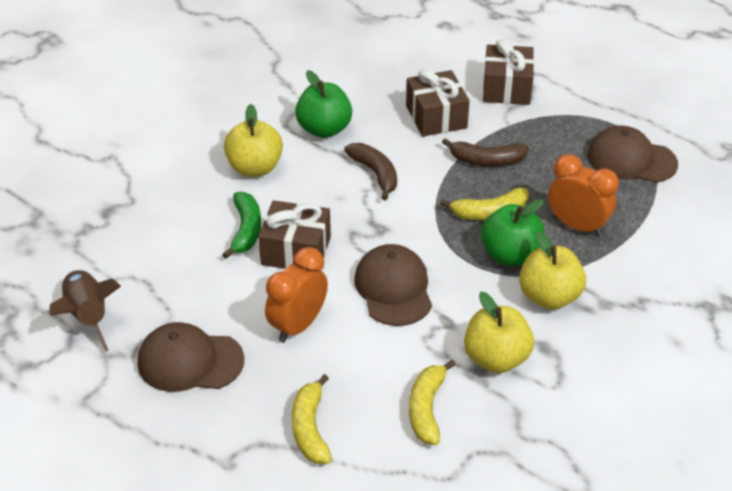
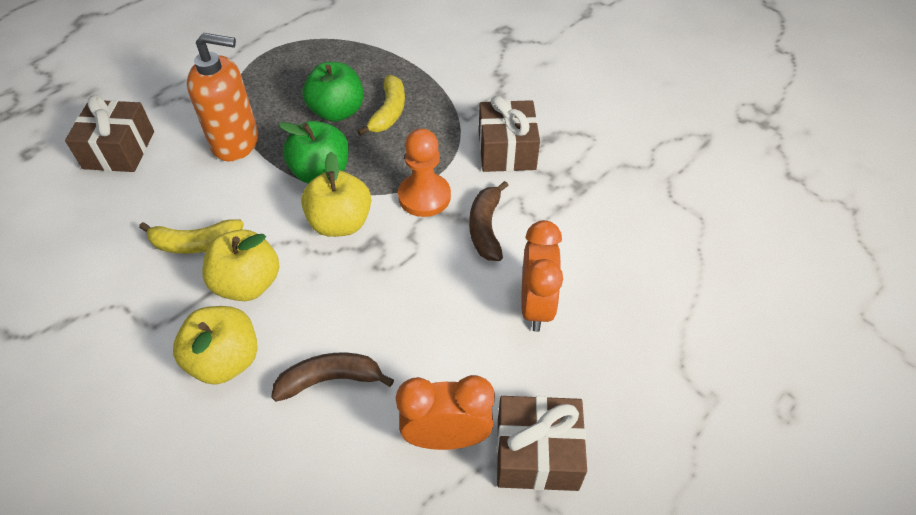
brown cap: 3 -> 0
brown rocket: 1 -> 0
green banana: 1 -> 0
orange pawn: 0 -> 1
orange soap dispenser: 0 -> 1
yellow banana: 3 -> 2

